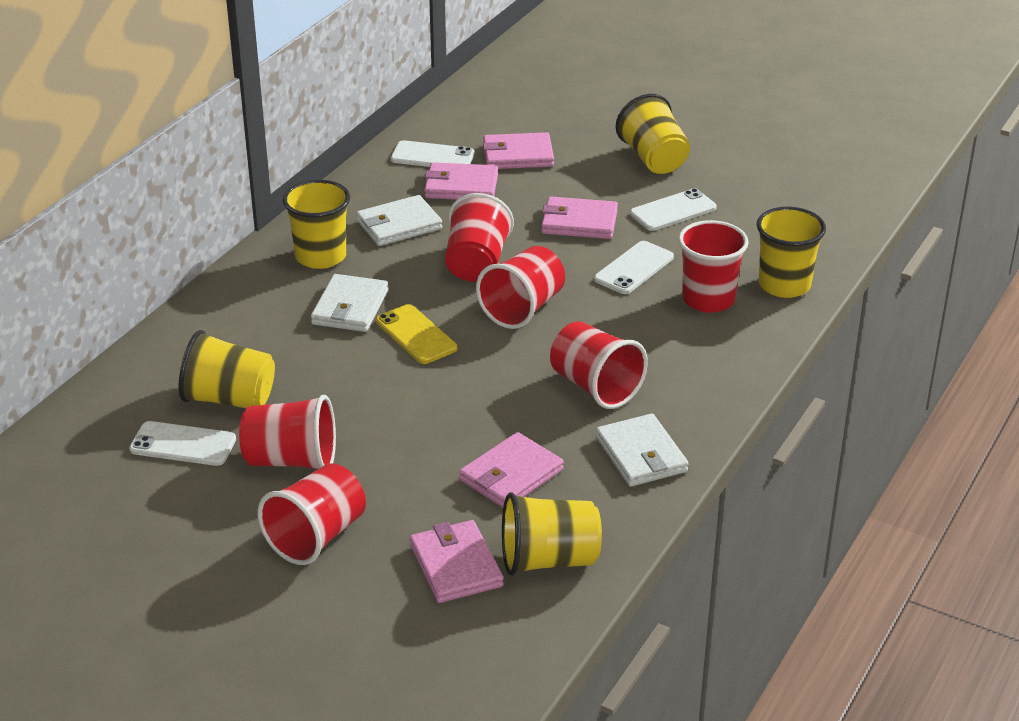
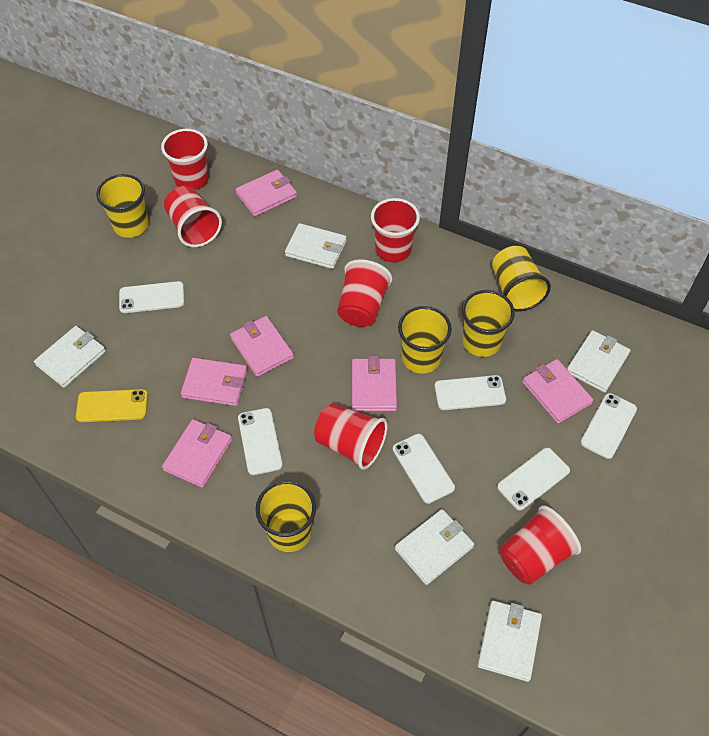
pink wallet: 5 -> 6
white phone: 4 -> 6
white wallet: 3 -> 5

